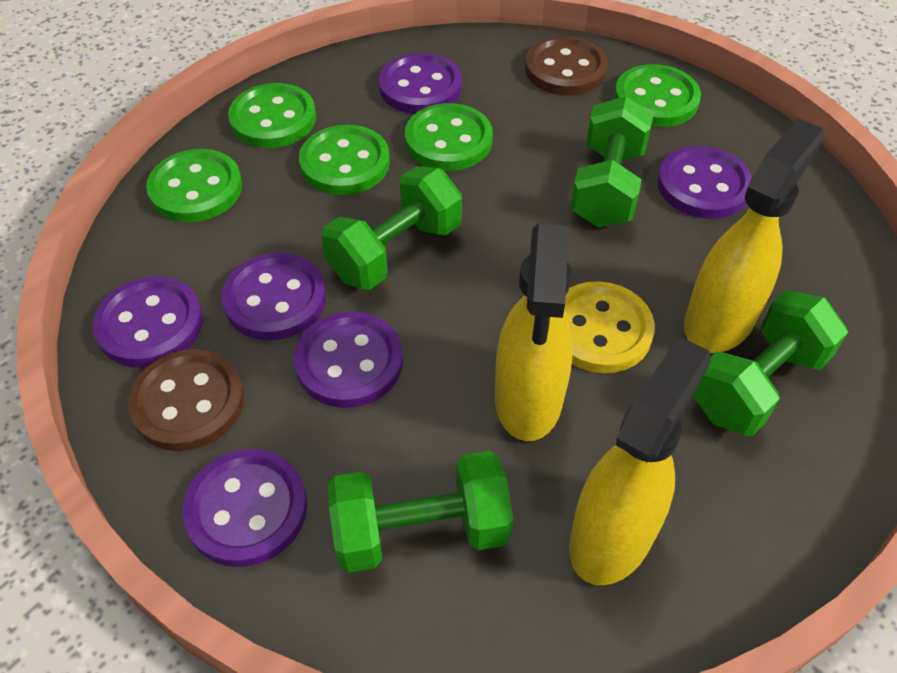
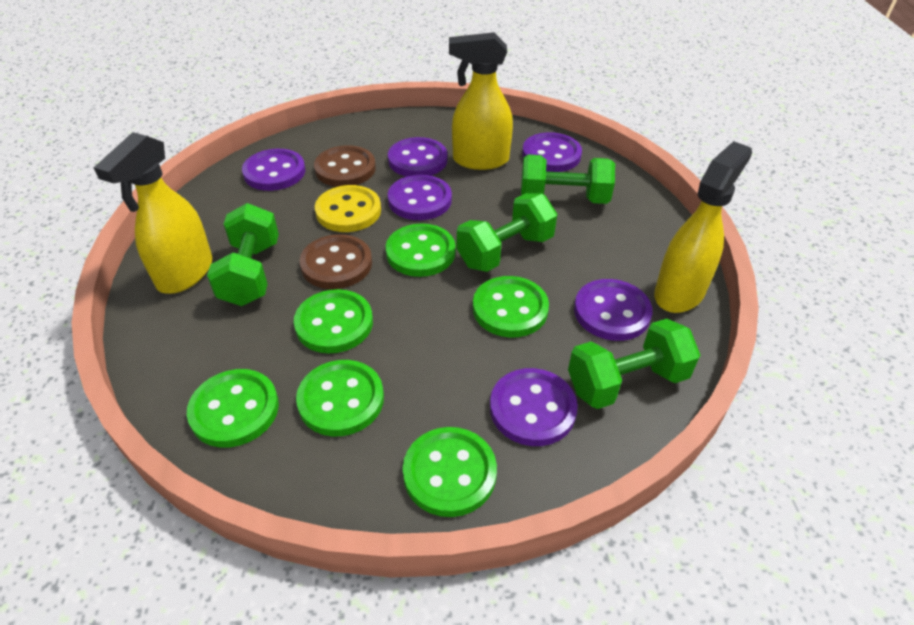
green button: 5 -> 6

